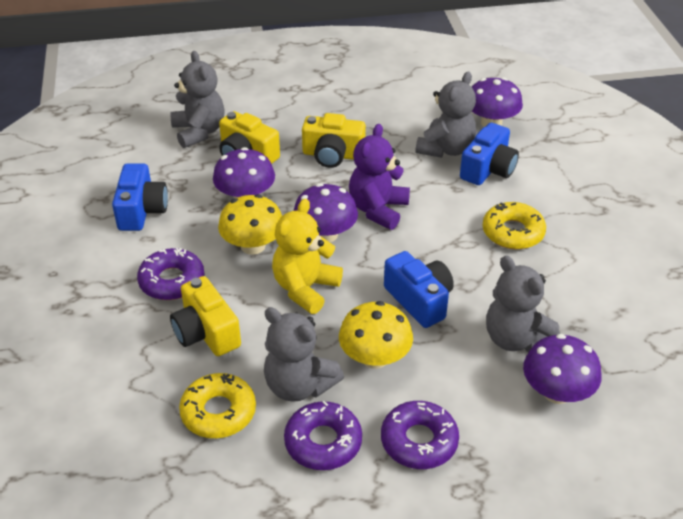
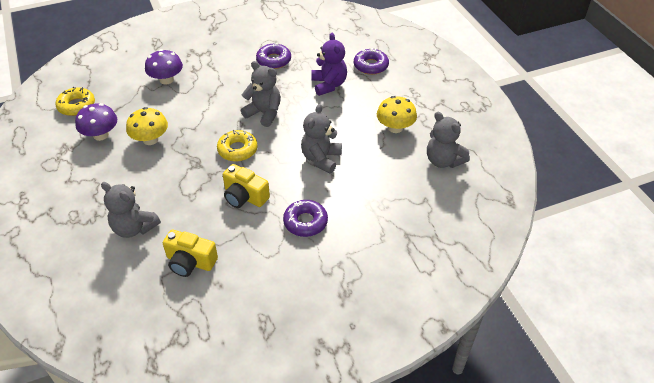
blue camera: 3 -> 0
purple mushroom: 4 -> 2
yellow camera: 3 -> 2
yellow teddy bear: 1 -> 0

